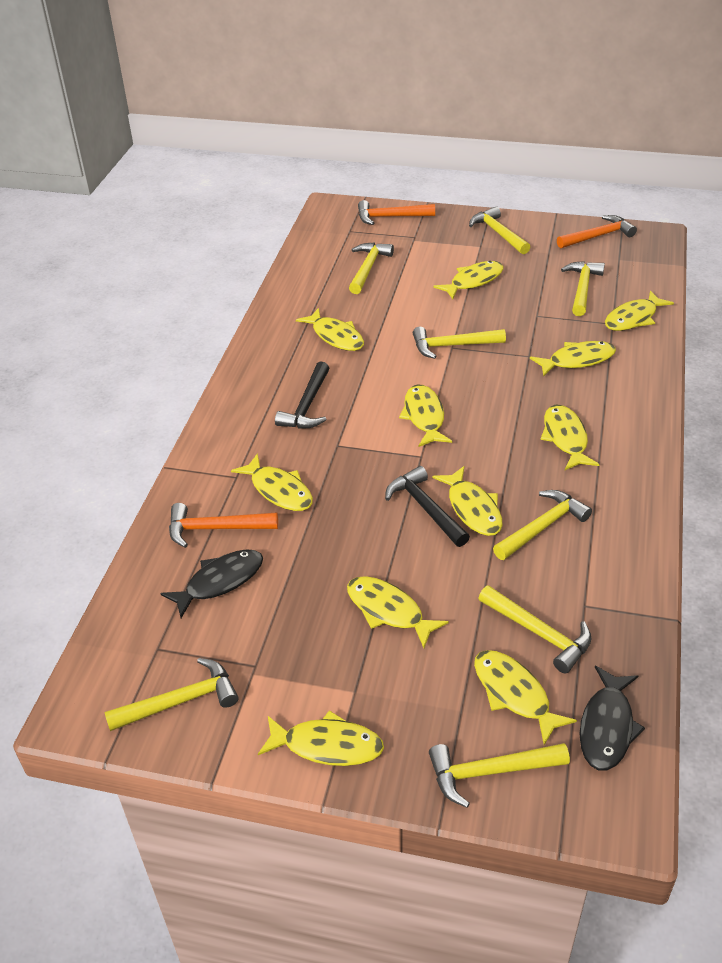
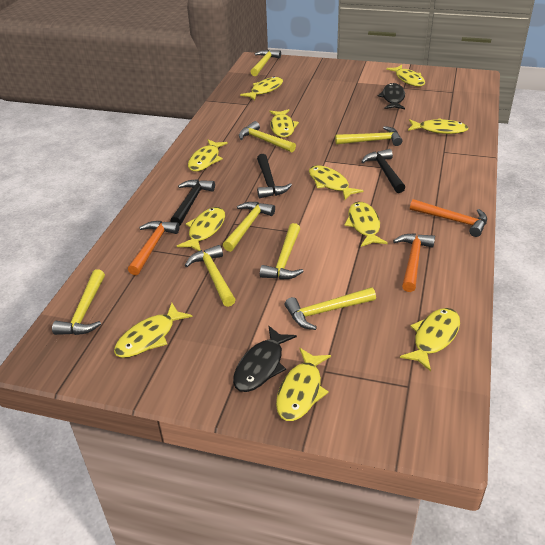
black hammer: 2 -> 3

